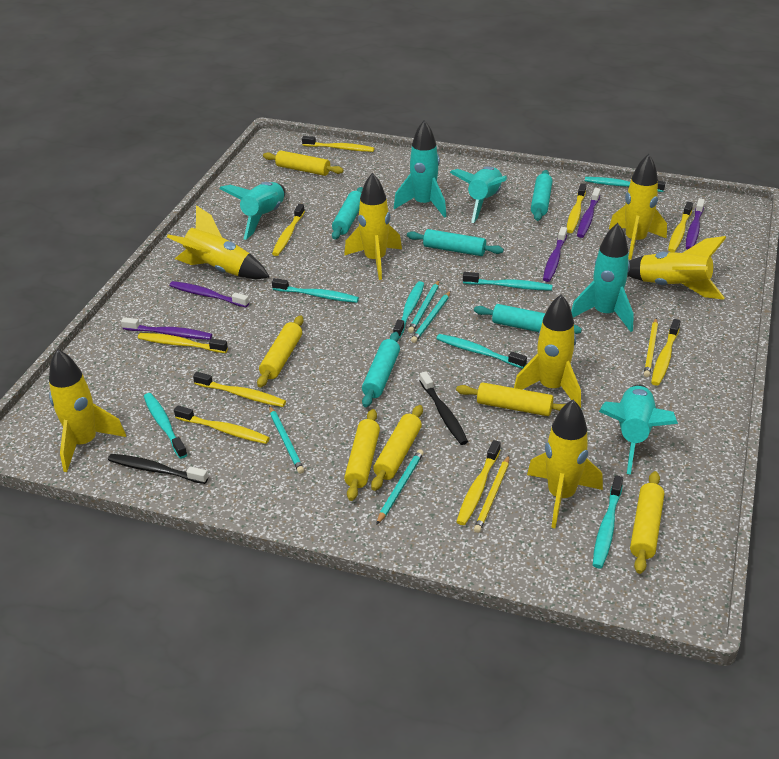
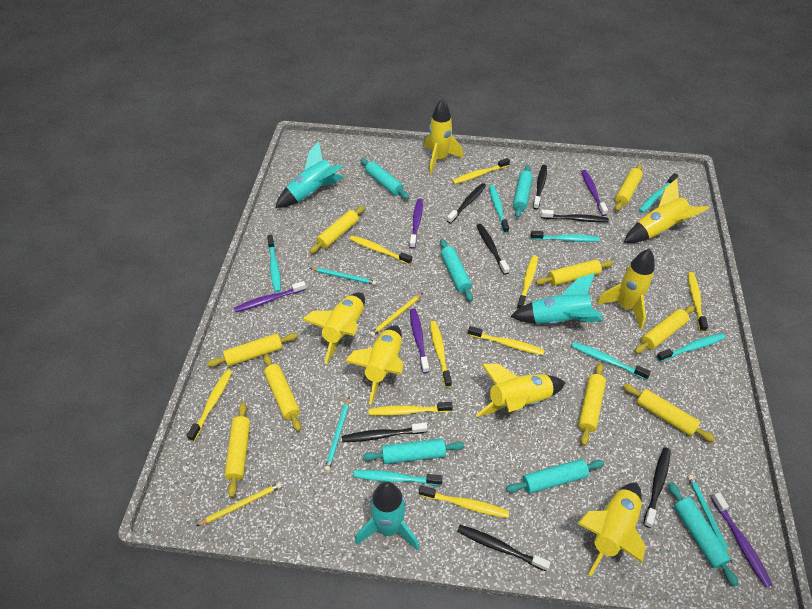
black toothbrush: 2 -> 7
turquoise pencil: 4 -> 3
turquoise rocket: 5 -> 3
turquoise rolling pin: 5 -> 6
yellow rolling pin: 6 -> 9

